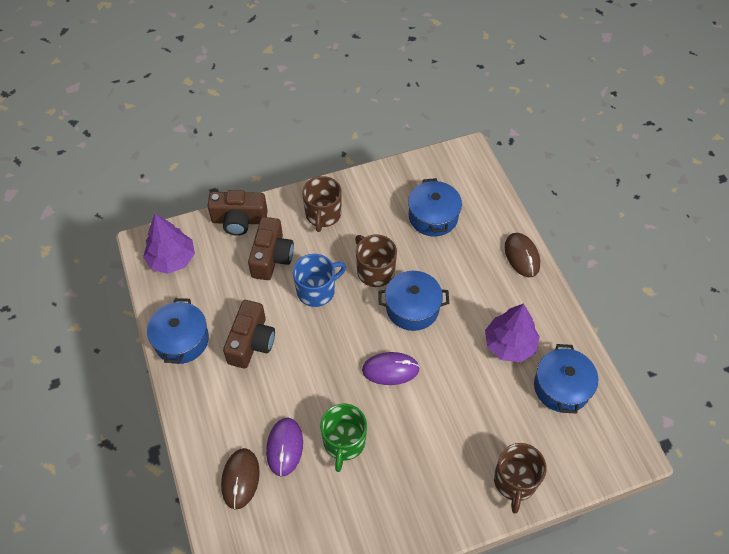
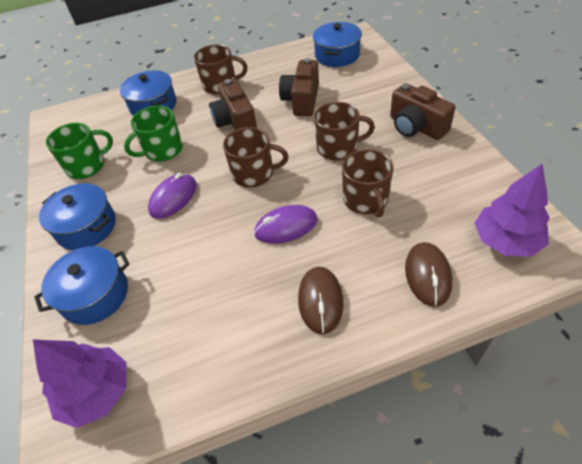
blue mug: 1 -> 0
brown mug: 3 -> 4
green mug: 1 -> 2

